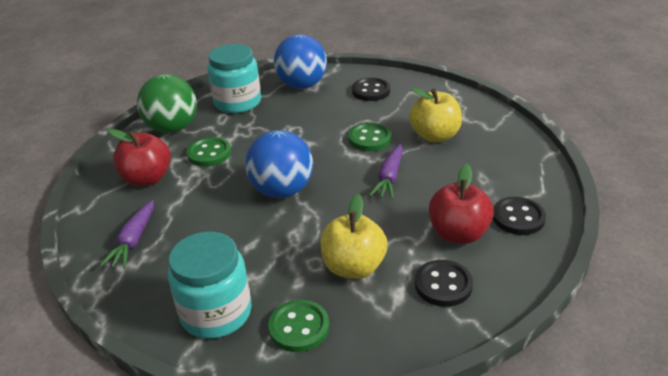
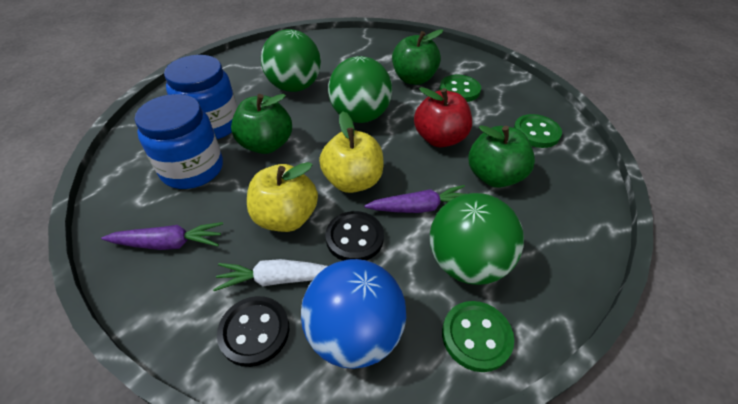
black button: 3 -> 2
blue ball: 2 -> 1
blue jar: 0 -> 2
green apple: 0 -> 3
green ball: 1 -> 3
red apple: 2 -> 1
turquoise jar: 2 -> 0
white carrot: 0 -> 1

